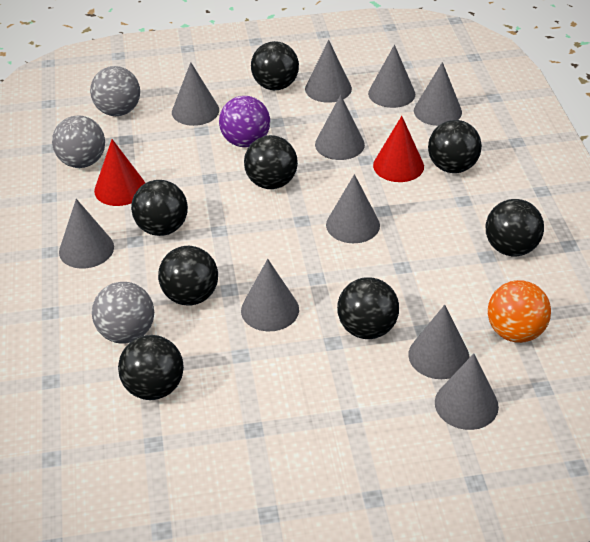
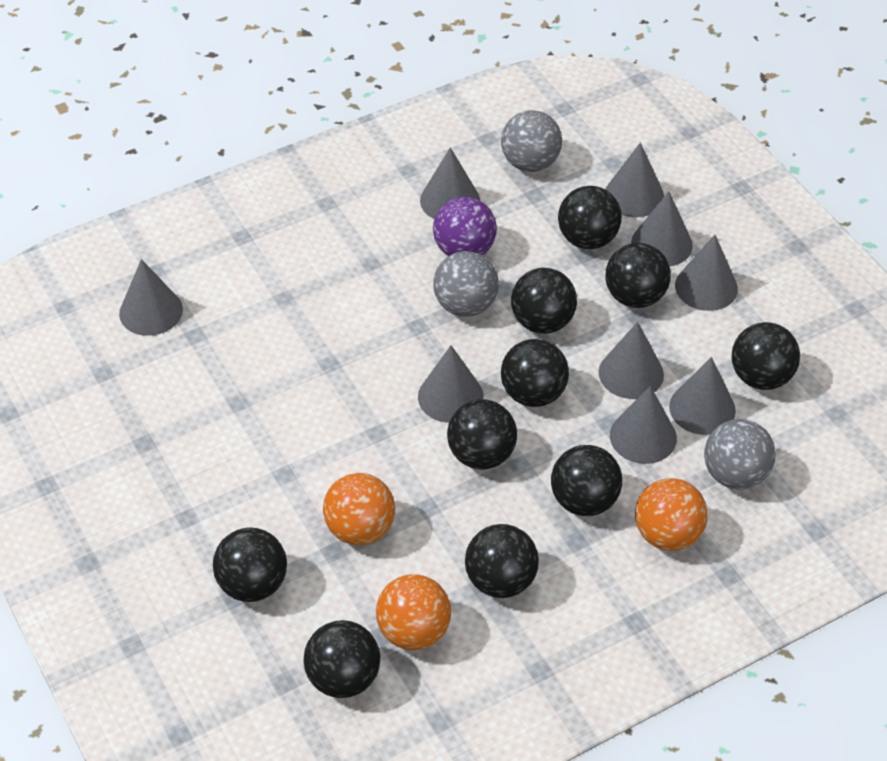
black ball: 8 -> 10
grey cone: 10 -> 9
orange ball: 1 -> 3
red cone: 2 -> 0

